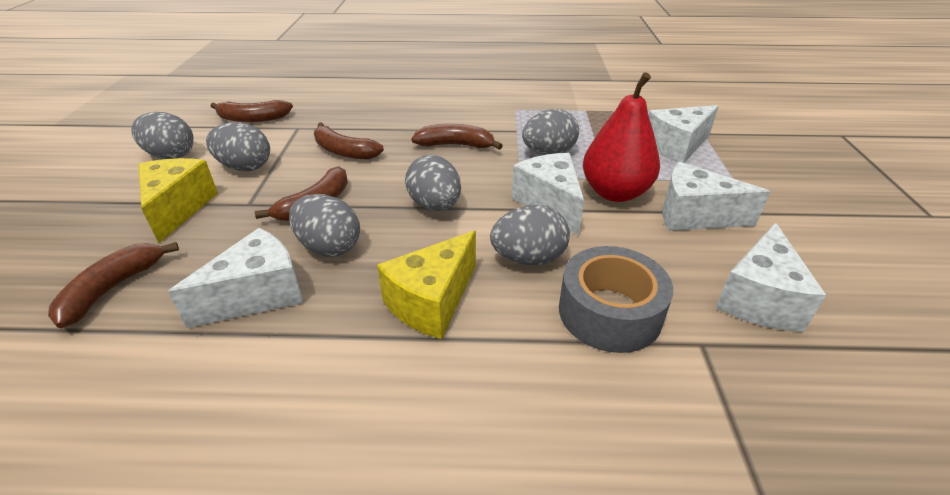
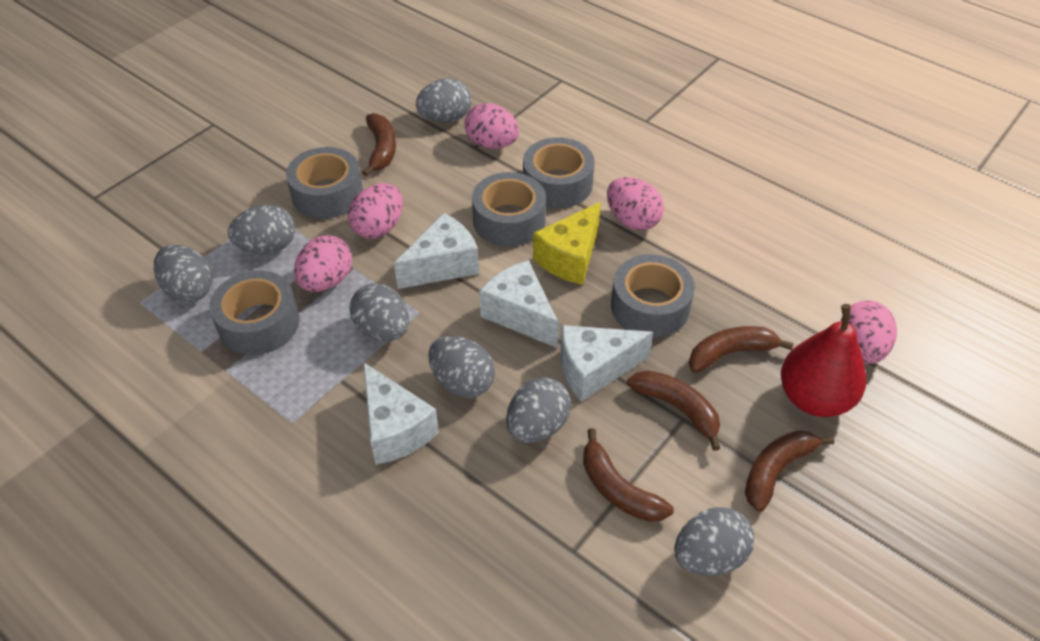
grey egg: 6 -> 7
grey tape: 1 -> 5
pink egg: 0 -> 5
white cheese: 5 -> 4
yellow cheese: 2 -> 1

